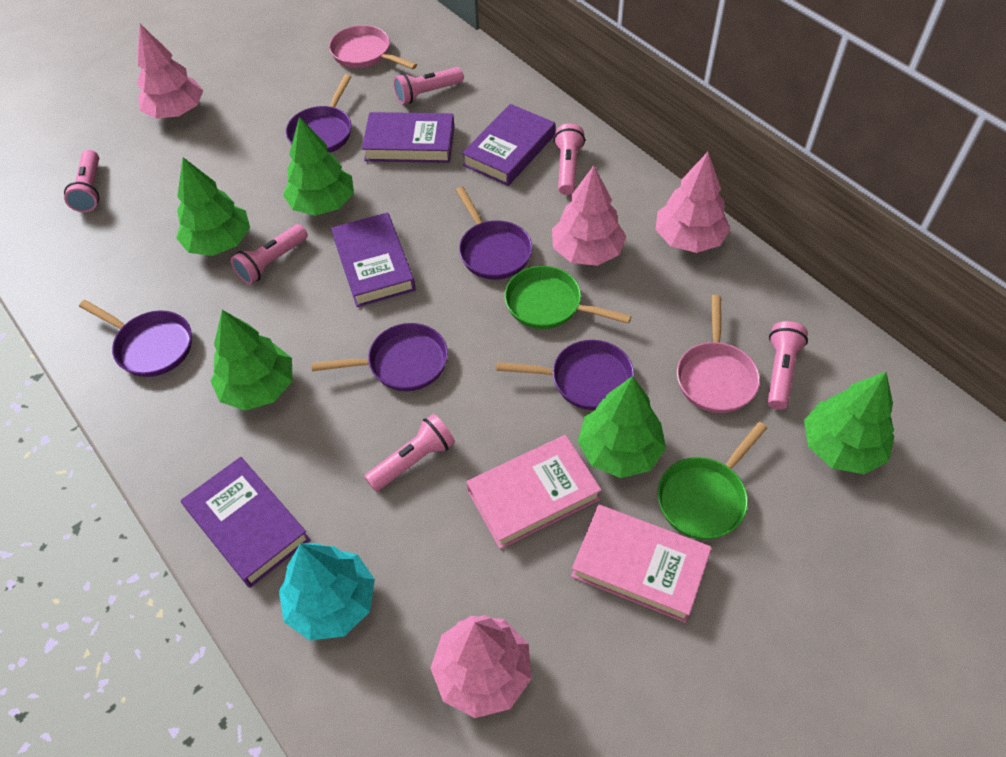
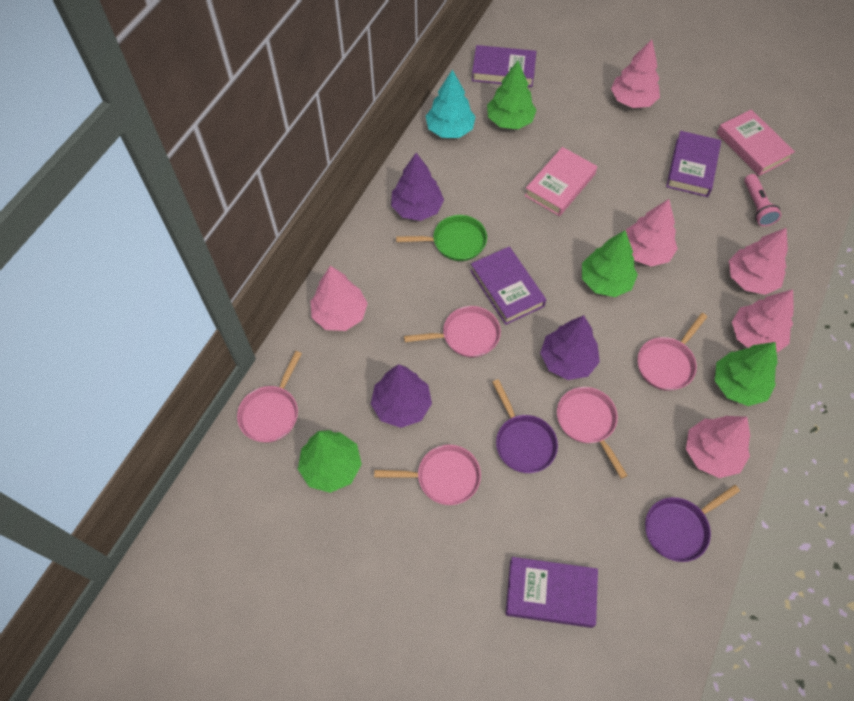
green pan: 2 -> 1
green tree: 5 -> 4
pink flashlight: 6 -> 1
pink pan: 2 -> 5
pink tree: 4 -> 6
purple pan: 5 -> 2
purple tree: 0 -> 3

